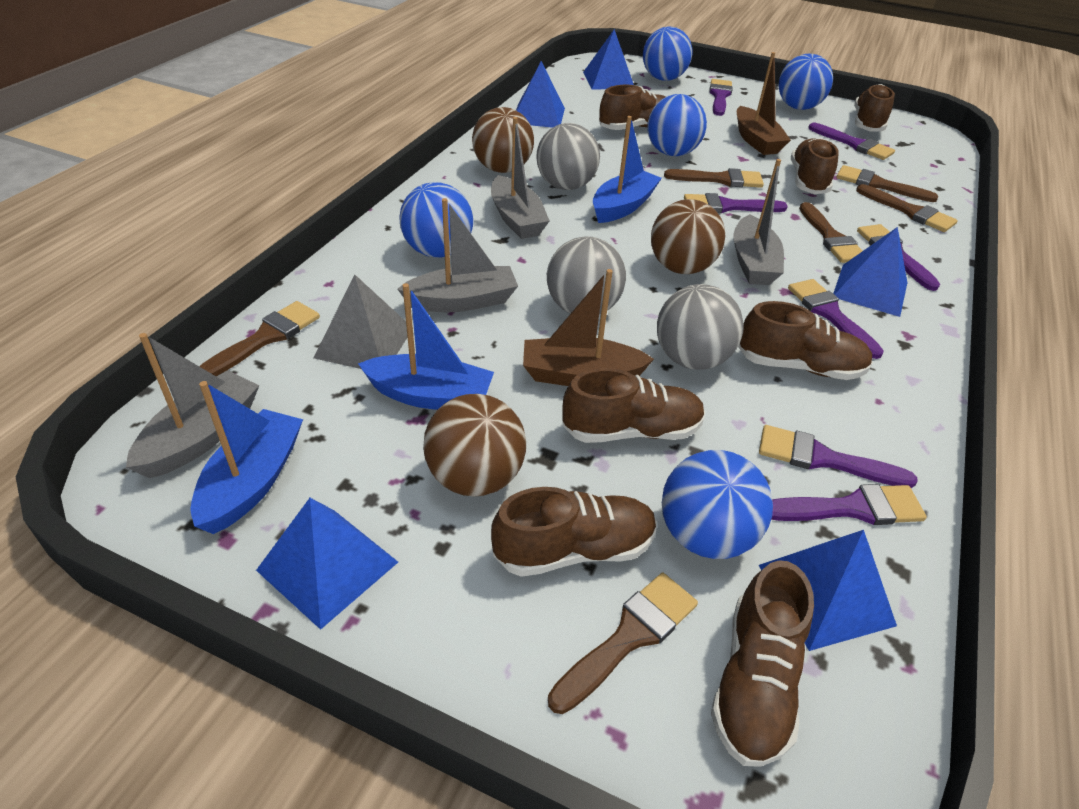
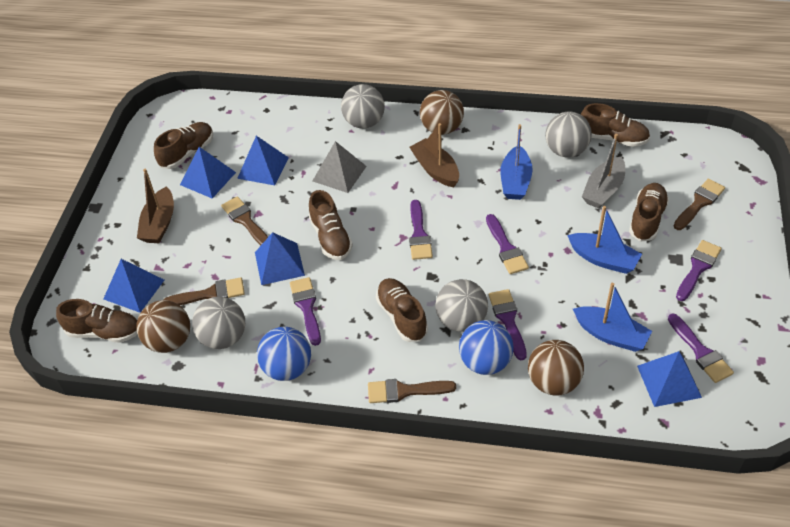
blue ball: 5 -> 2
brown brush: 6 -> 4
brown shoe: 7 -> 6
grey ball: 3 -> 4
grey boat: 4 -> 1
purple brush: 7 -> 6

